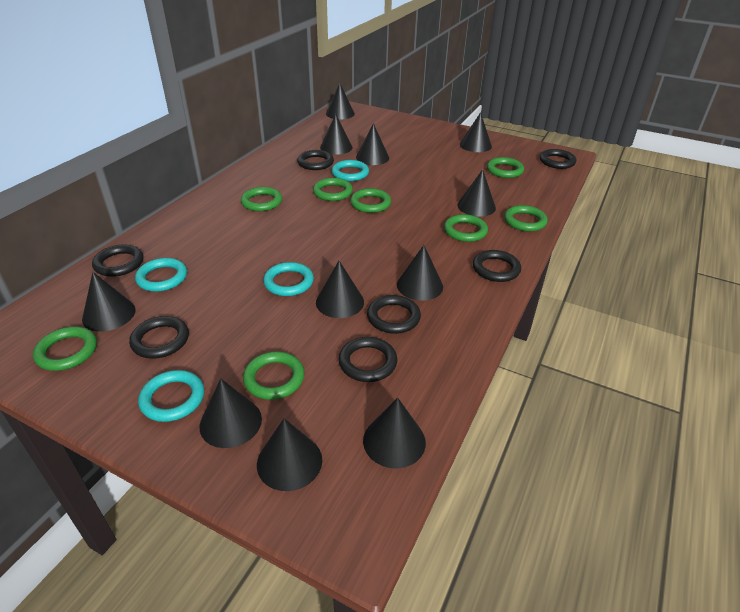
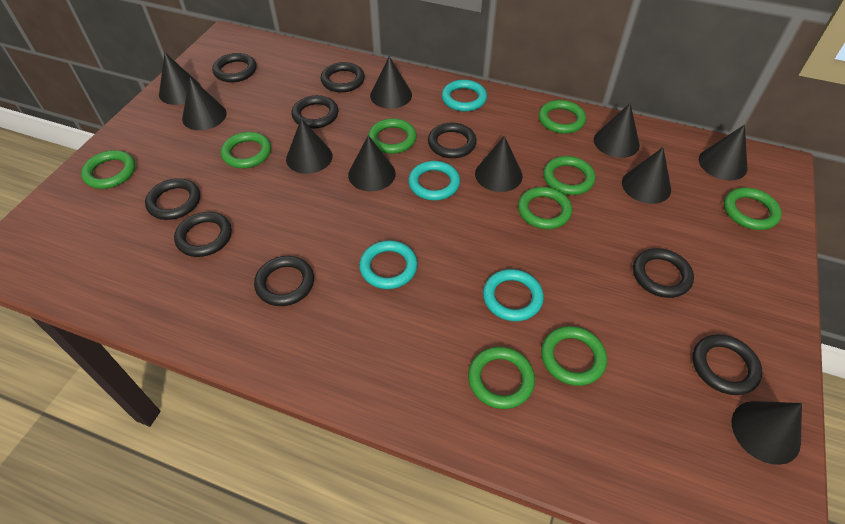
black cone: 11 -> 10
black ring: 7 -> 9
green ring: 8 -> 9

